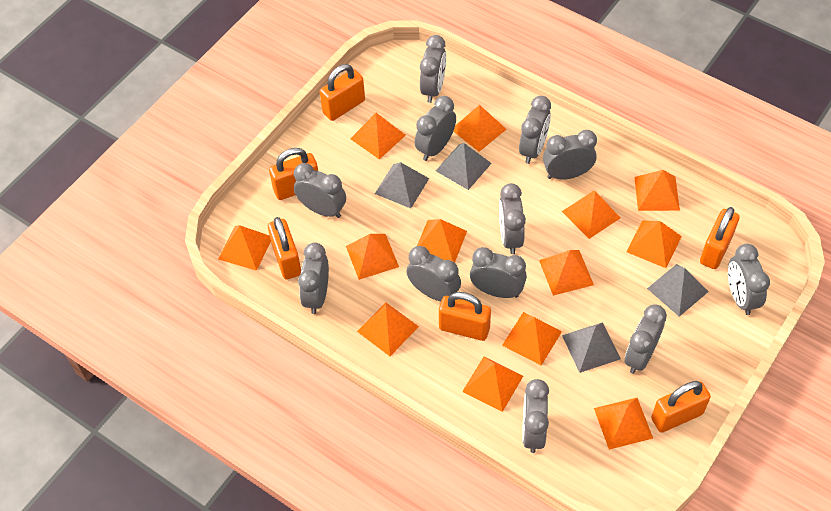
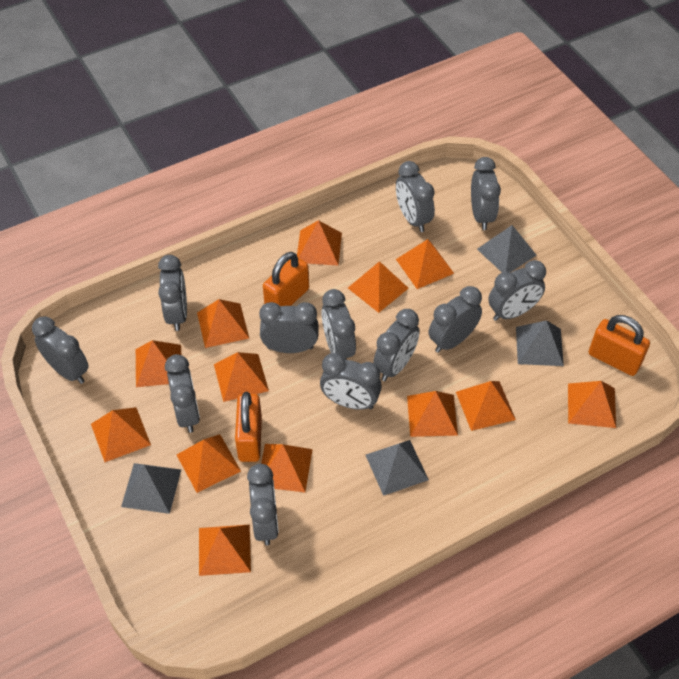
orange padlock: 6 -> 3

